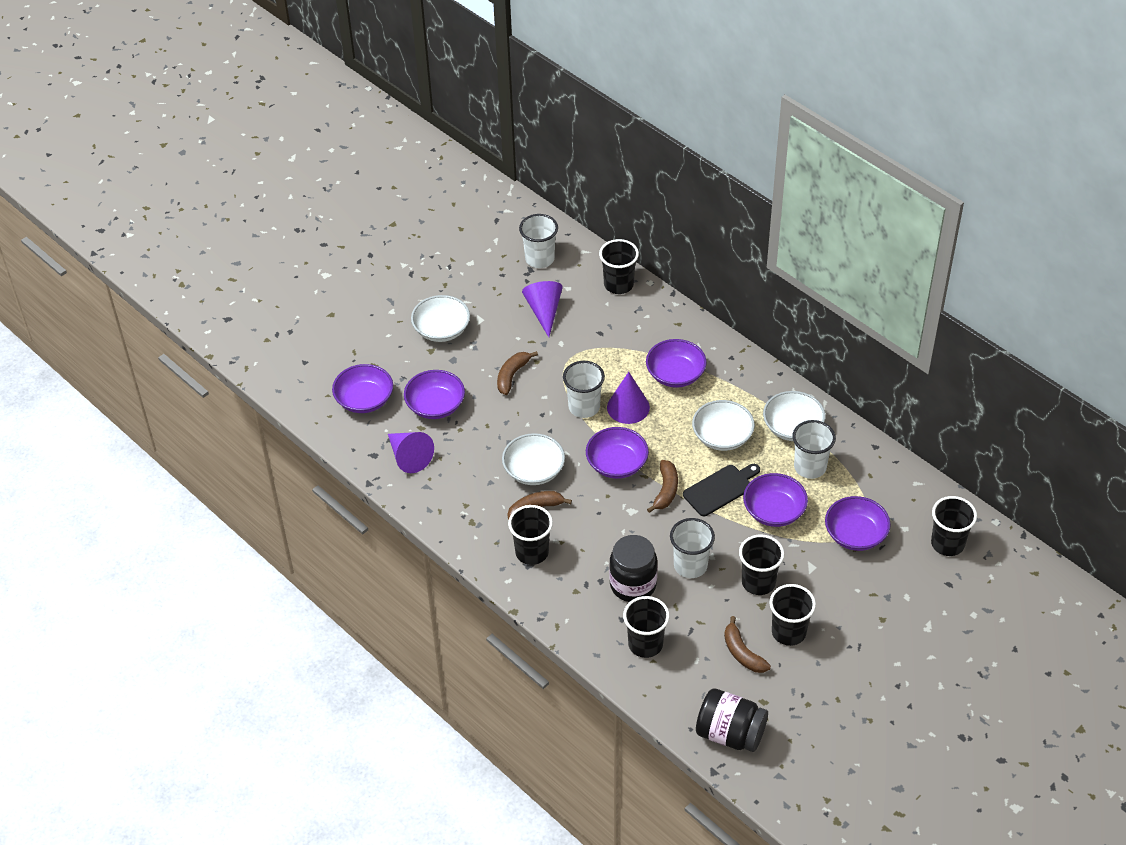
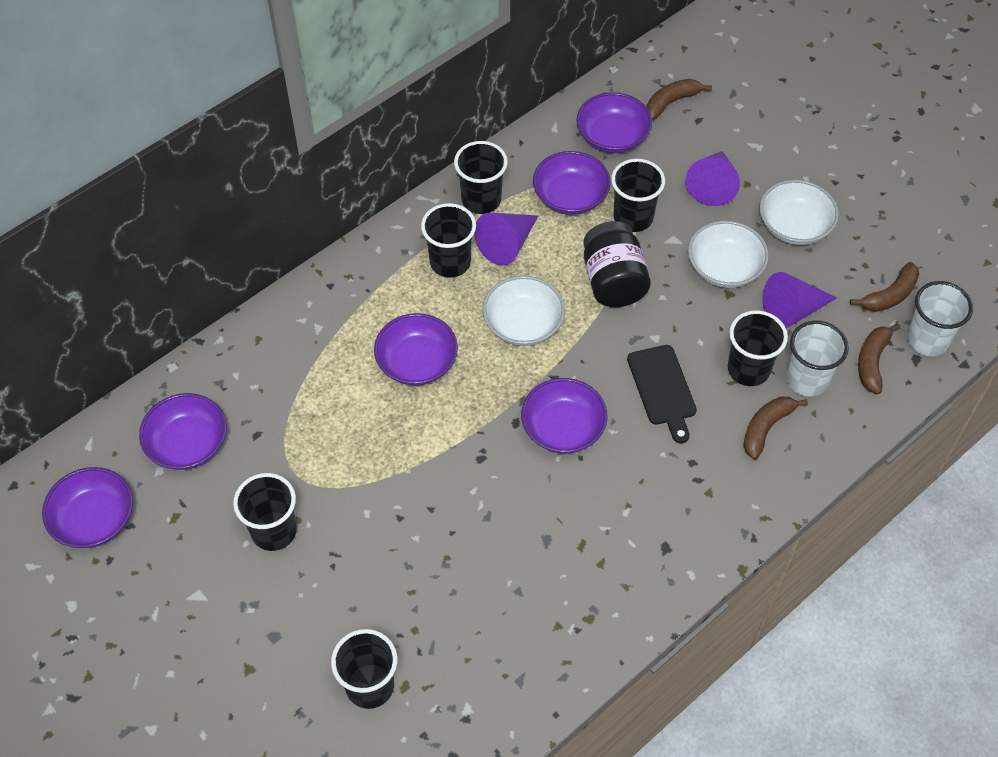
black jar: 2 -> 1
white bowl: 4 -> 3
white cup: 4 -> 2

